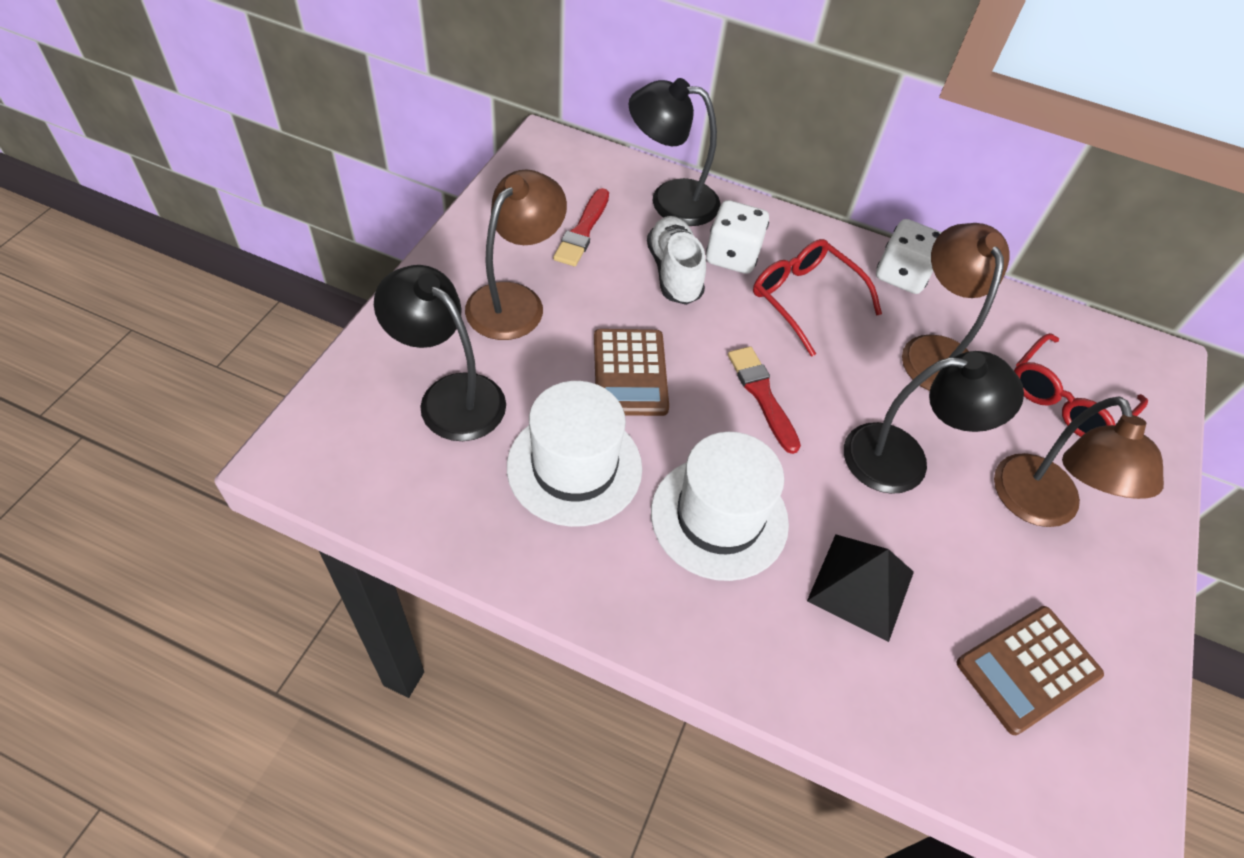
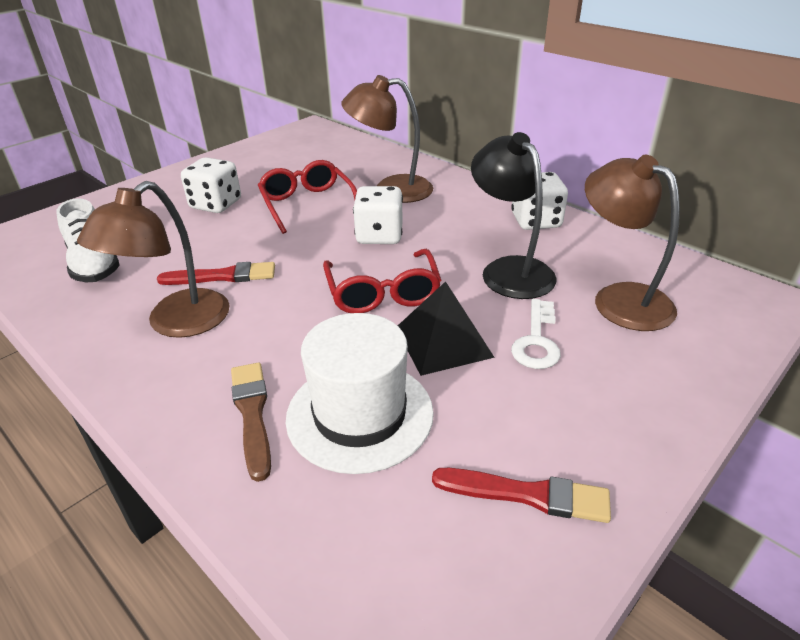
black lamp: 3 -> 1
brown brush: 0 -> 1
brown calculator: 2 -> 0
white dice: 2 -> 3
white hat: 2 -> 1
white key: 0 -> 1

